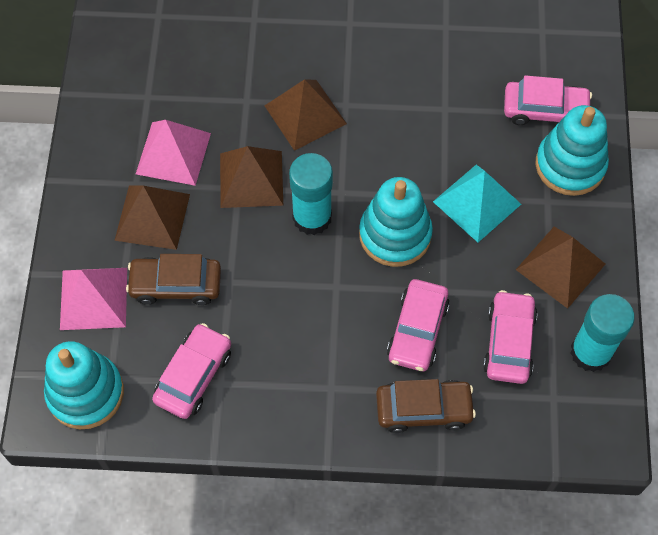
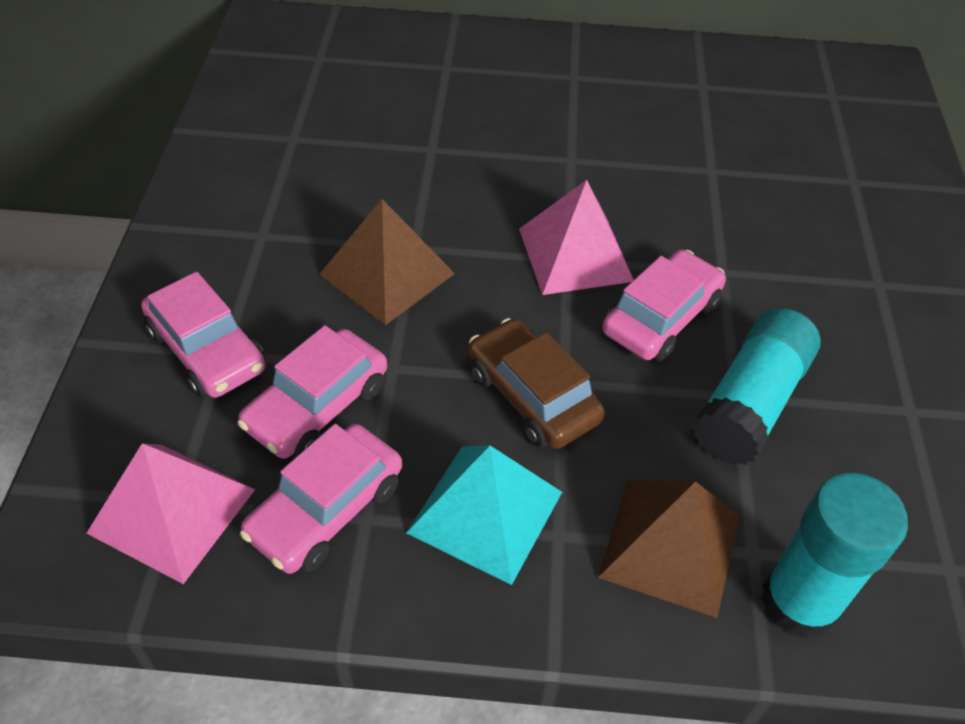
brown car: 2 -> 1
brown pyramid: 4 -> 2
turquoise stacking toy: 3 -> 0

